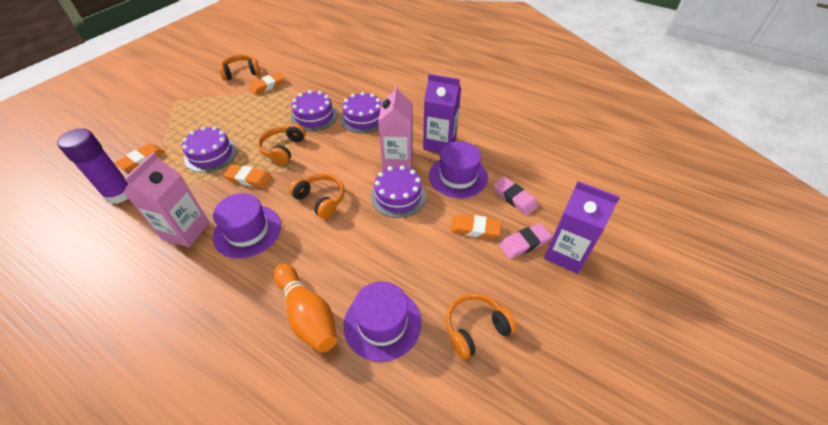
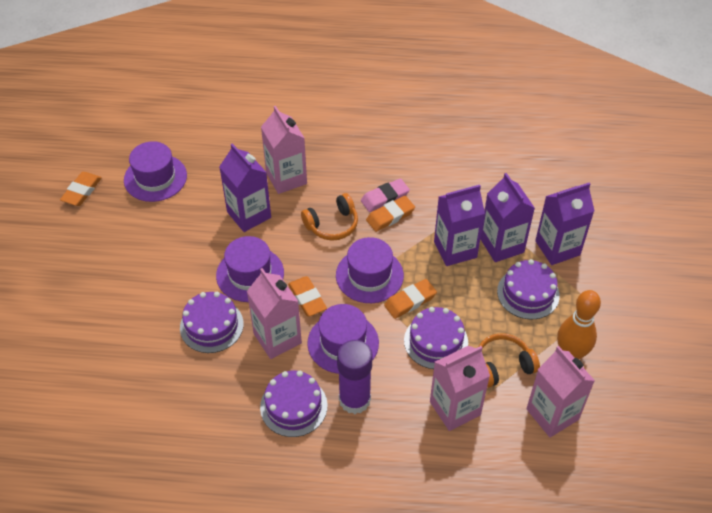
orange headphones: 4 -> 2
pink carton: 2 -> 4
pink eraser: 2 -> 1
purple carton: 2 -> 4
purple hat: 3 -> 4

